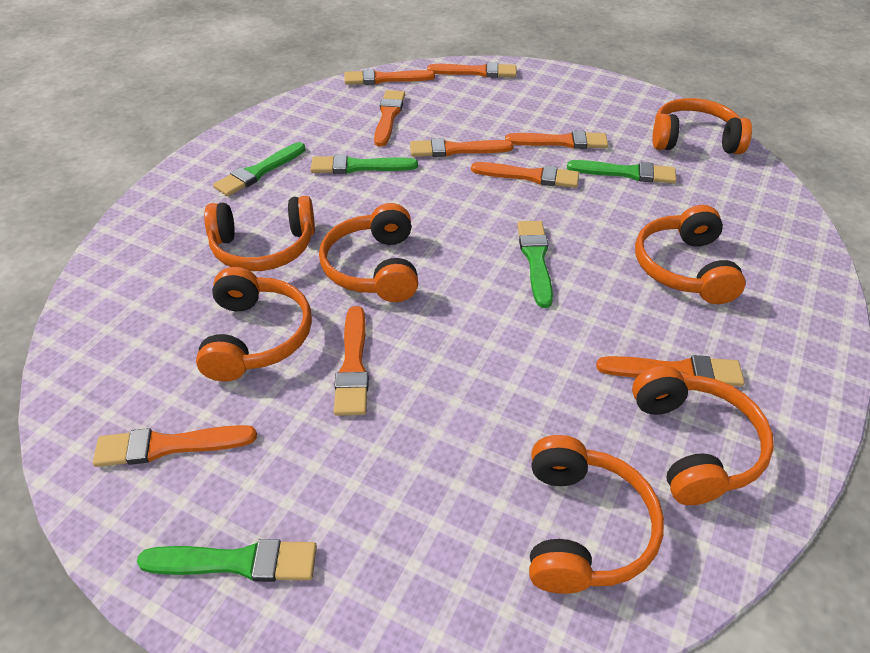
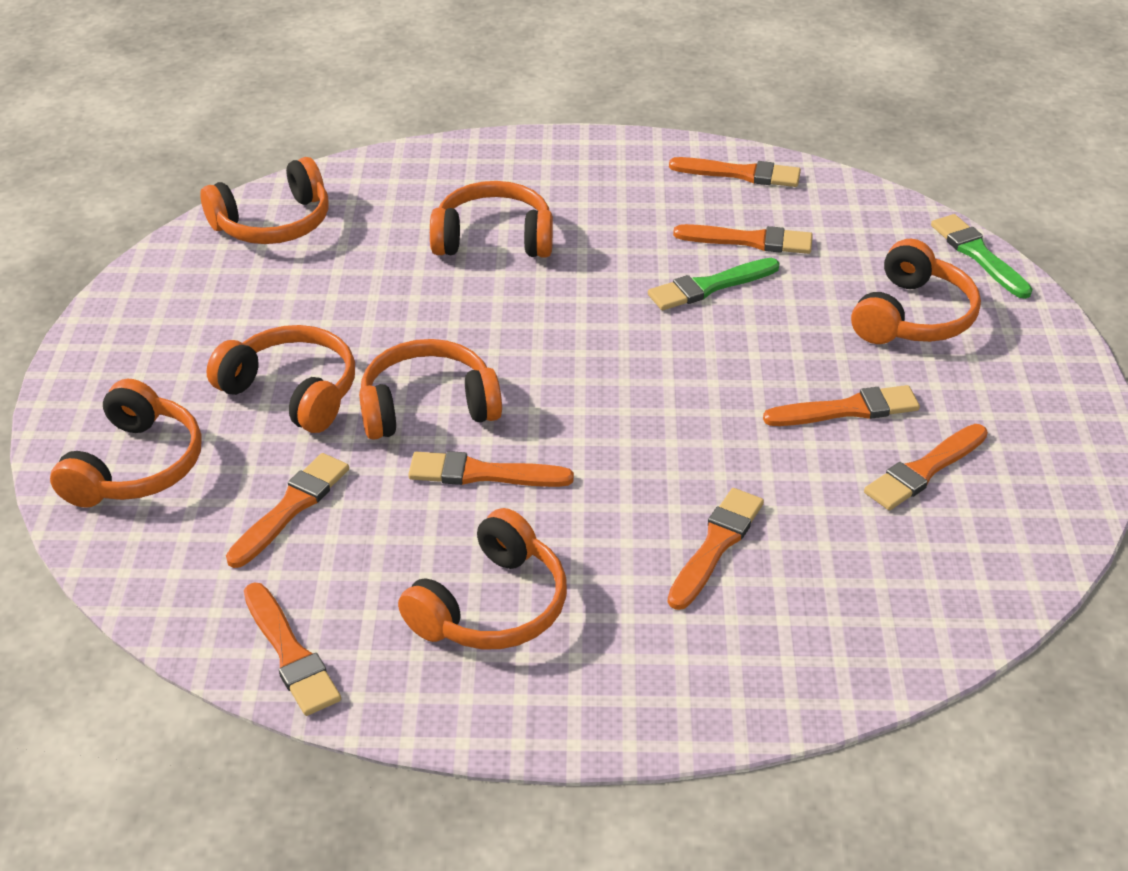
green brush: 5 -> 2
orange brush: 9 -> 8

